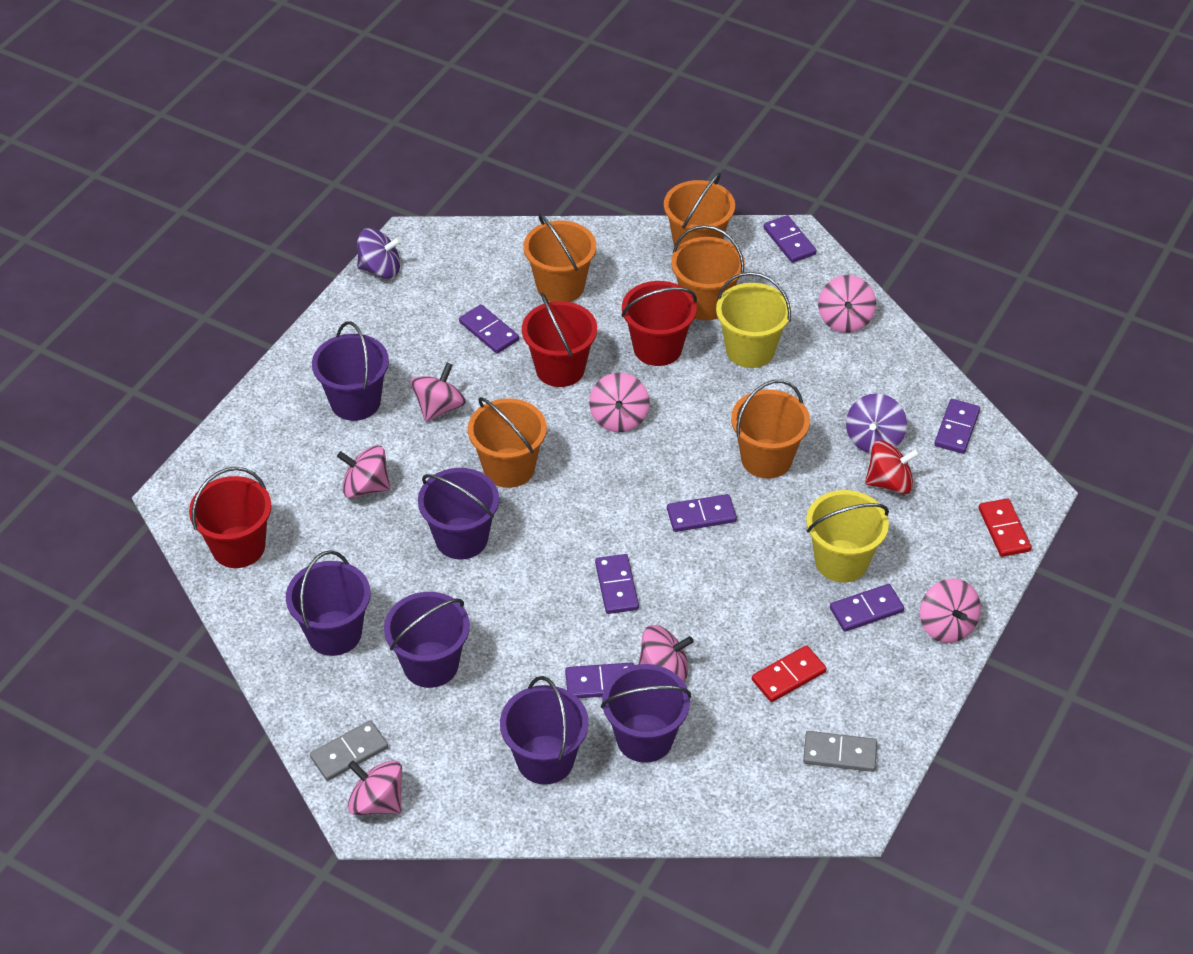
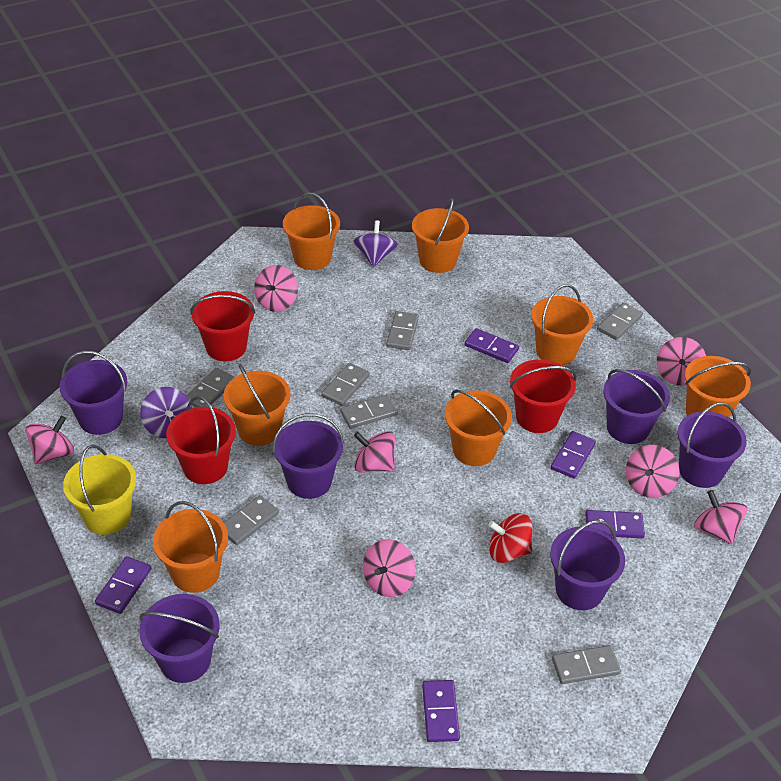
grey domino: 2 -> 7
orange bucket: 5 -> 7
purple domino: 7 -> 5
red domino: 2 -> 0
yellow bucket: 2 -> 1

